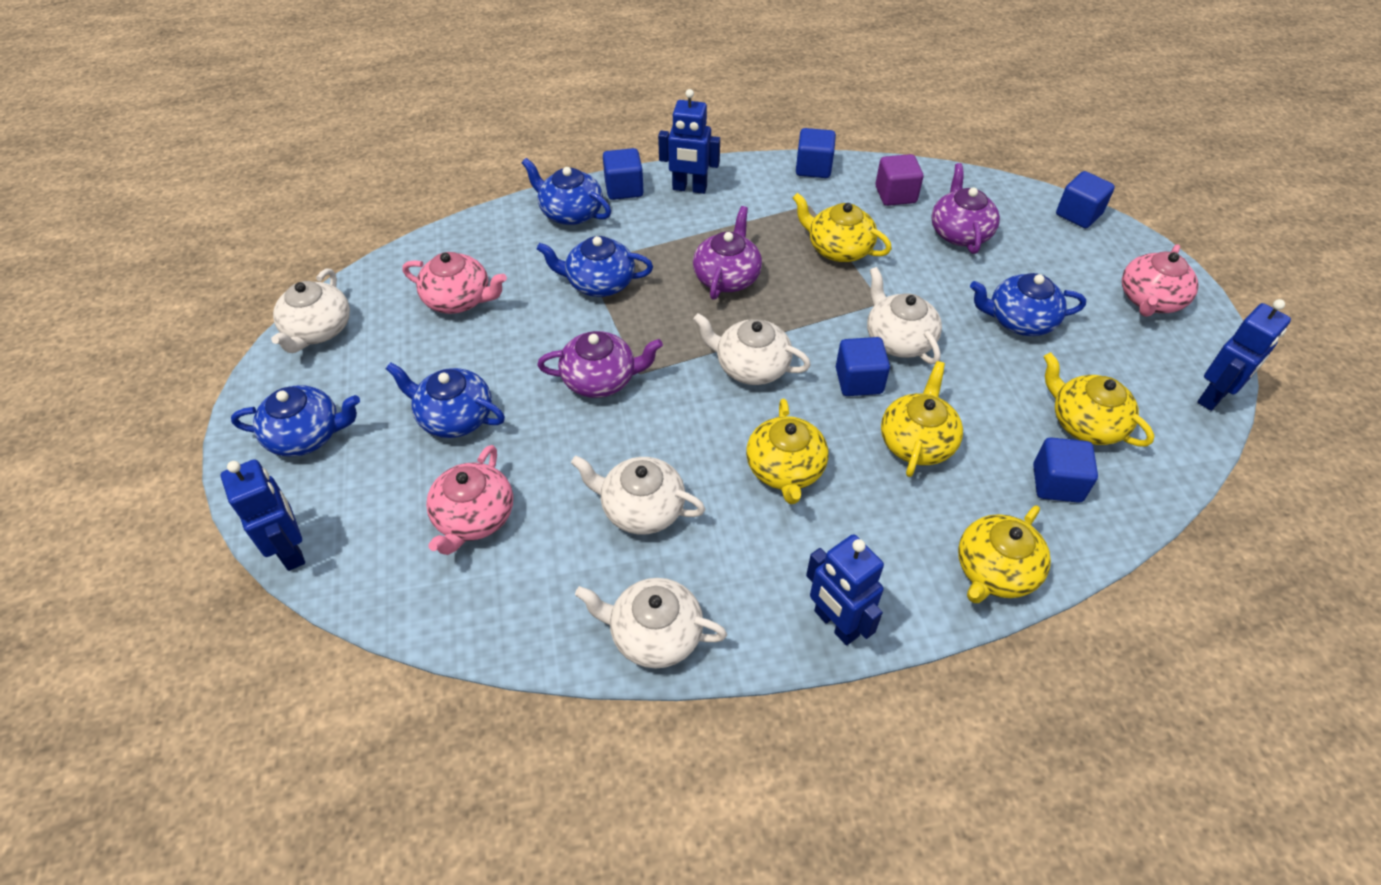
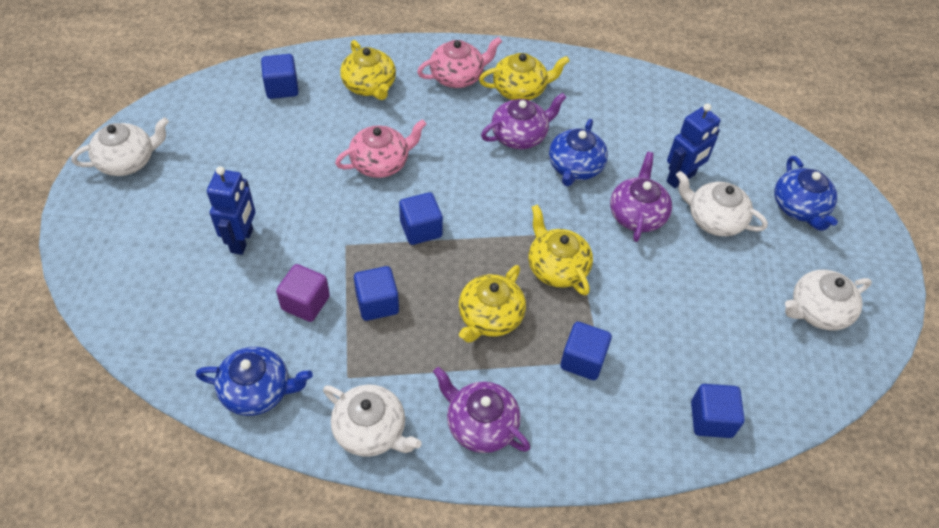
blue robot: 4 -> 2
blue teapot: 5 -> 3
pink teapot: 3 -> 2
white teapot: 5 -> 4
yellow teapot: 5 -> 4

